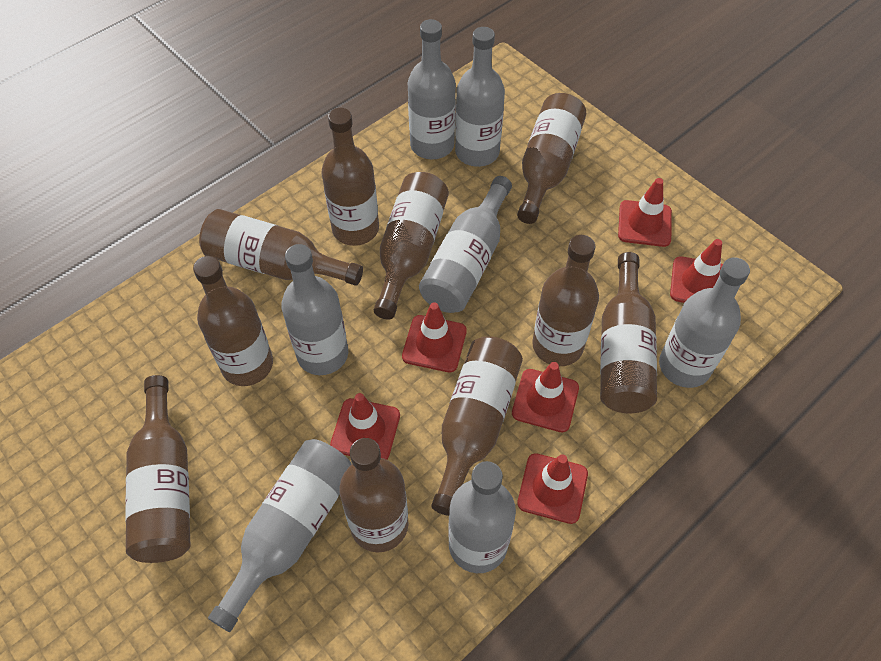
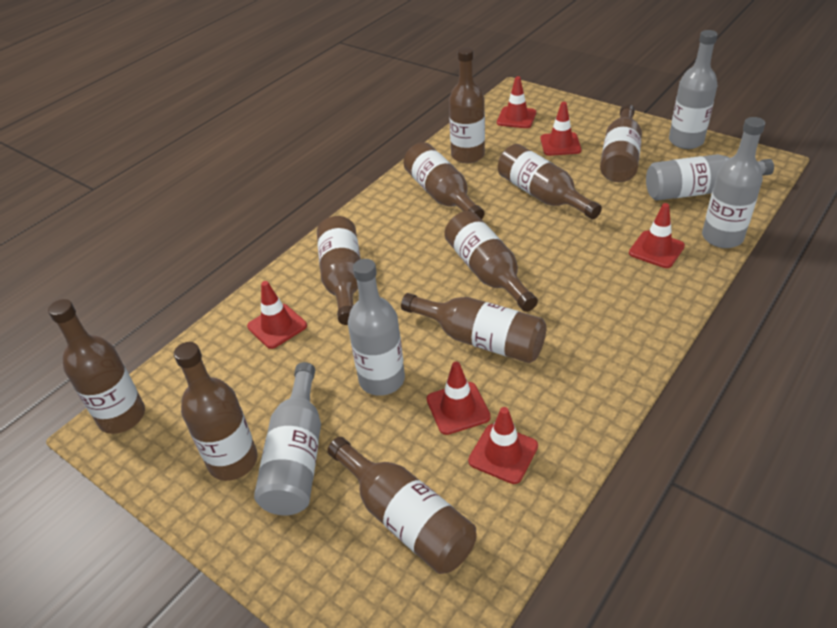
grey bottle: 7 -> 5

